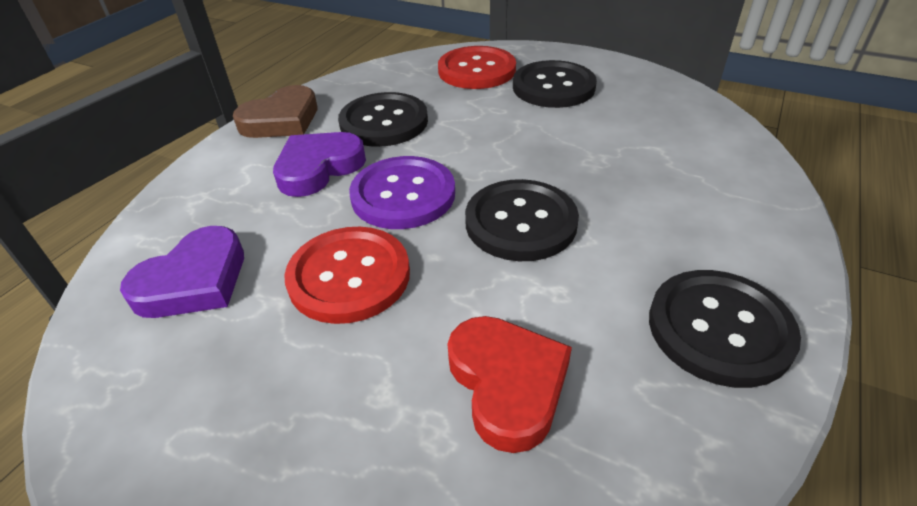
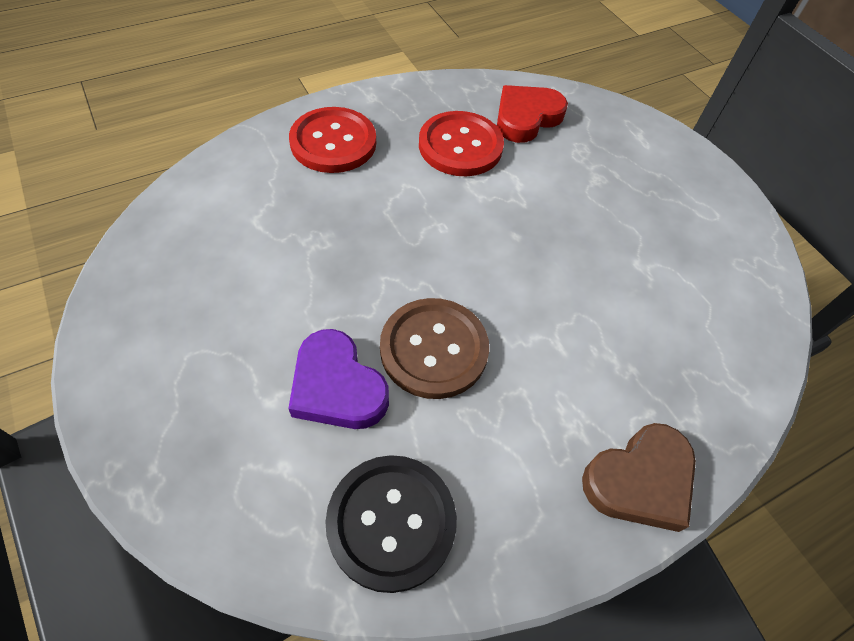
black button: 4 -> 1
brown button: 0 -> 1
purple button: 1 -> 0
purple heart: 2 -> 1

